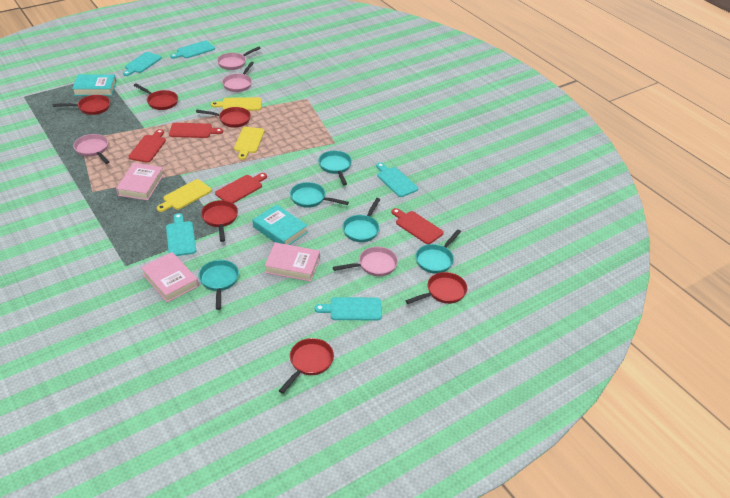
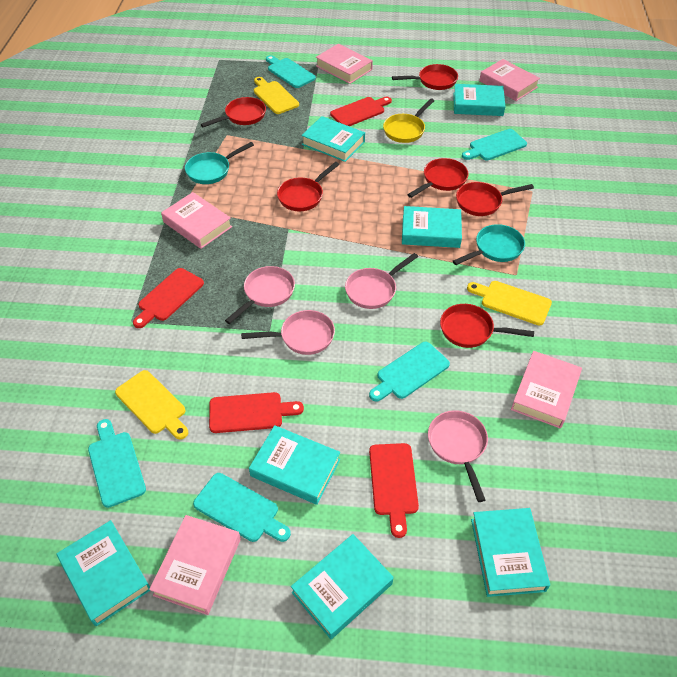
pink book: 3 -> 5
turquoise book: 2 -> 7
turquoise pan: 5 -> 2
yellow pan: 0 -> 1

